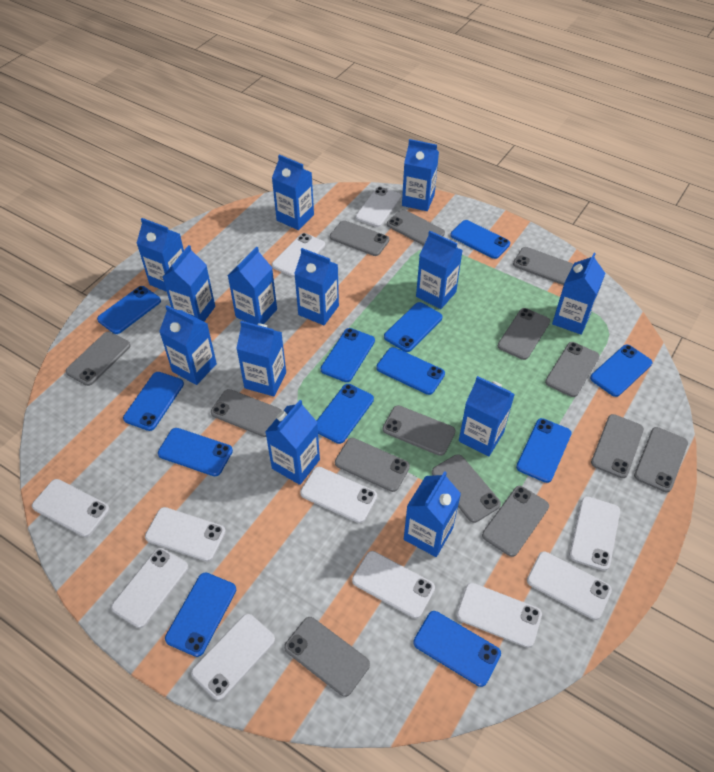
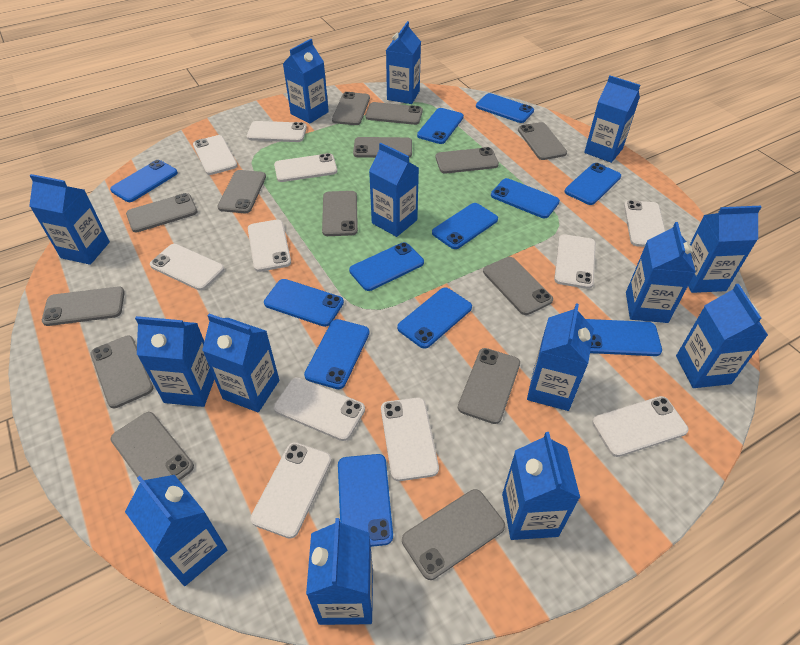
blue carton: 13 -> 14

